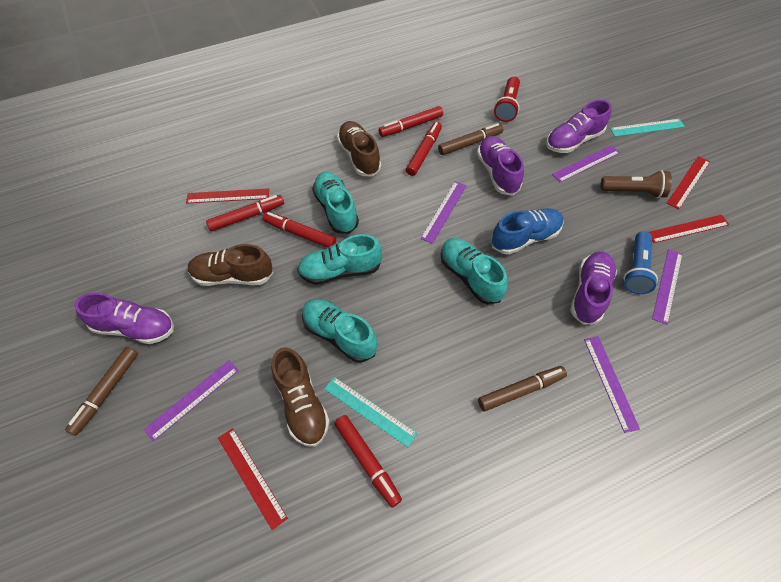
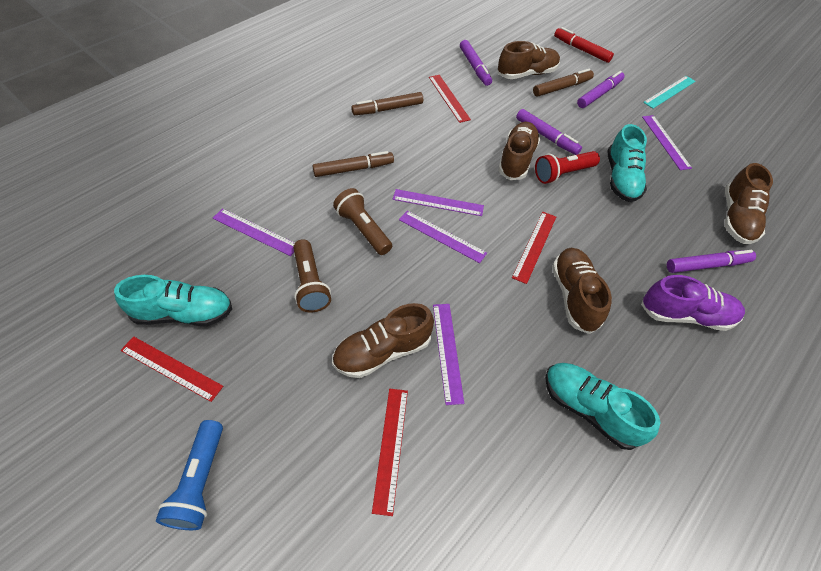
blue shoe: 1 -> 0
brown flashlight: 1 -> 2
brown shoe: 3 -> 5
purple marker: 0 -> 4
purple shoe: 4 -> 1
red marker: 5 -> 1
turquoise ruler: 2 -> 1
turquoise shoe: 4 -> 3

